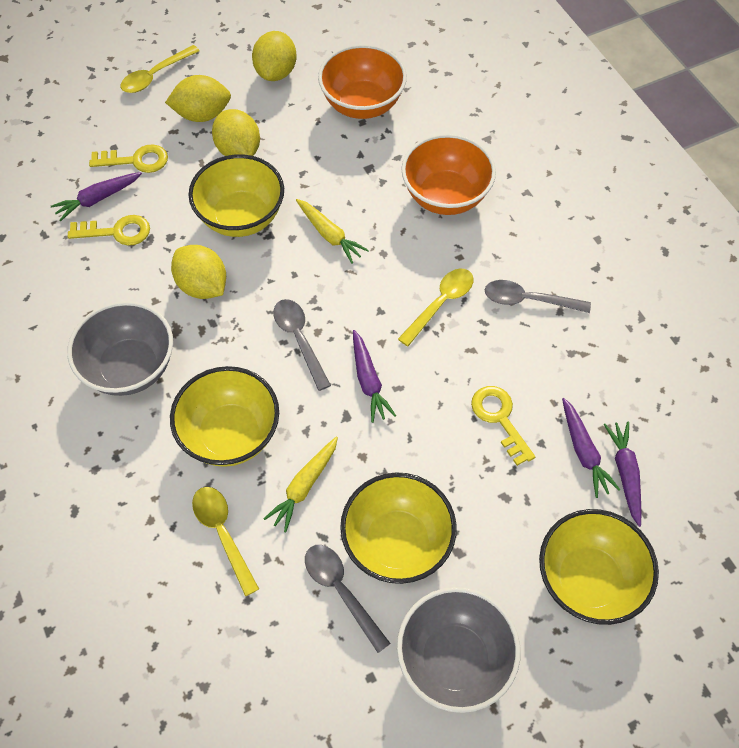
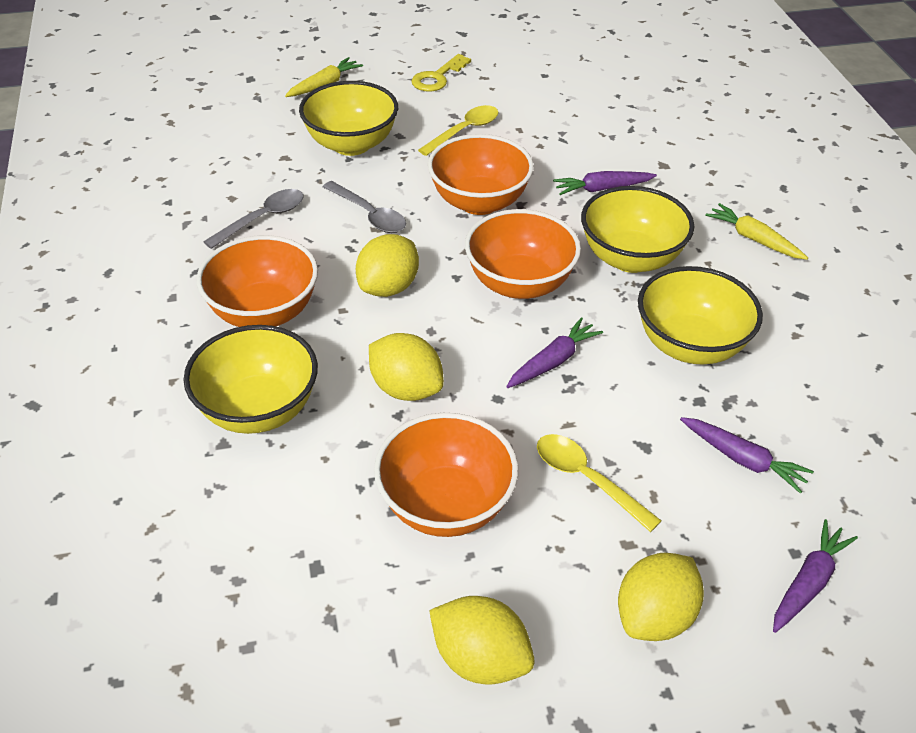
grey bowl: 2 -> 0
grey spoon: 3 -> 2
orange bowl: 2 -> 4
yellow key: 3 -> 1
yellow spoon: 3 -> 2

